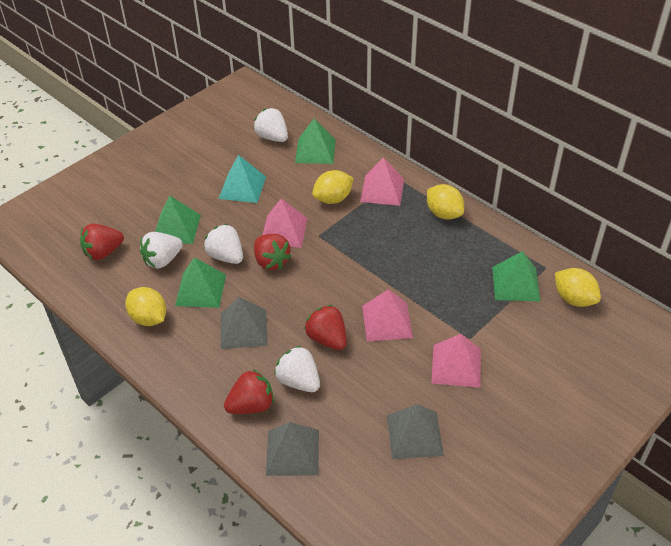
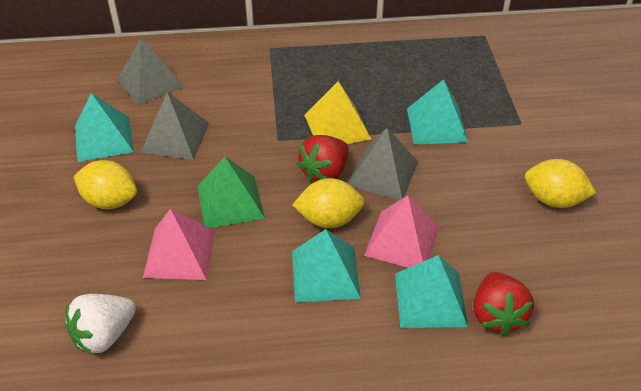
green pyramid: 4 -> 1
pink pyramid: 4 -> 2
red strawberry: 4 -> 2
turquoise pyramid: 1 -> 4
white strawberry: 4 -> 1
yellow lemon: 4 -> 3
yellow pyramid: 0 -> 1

